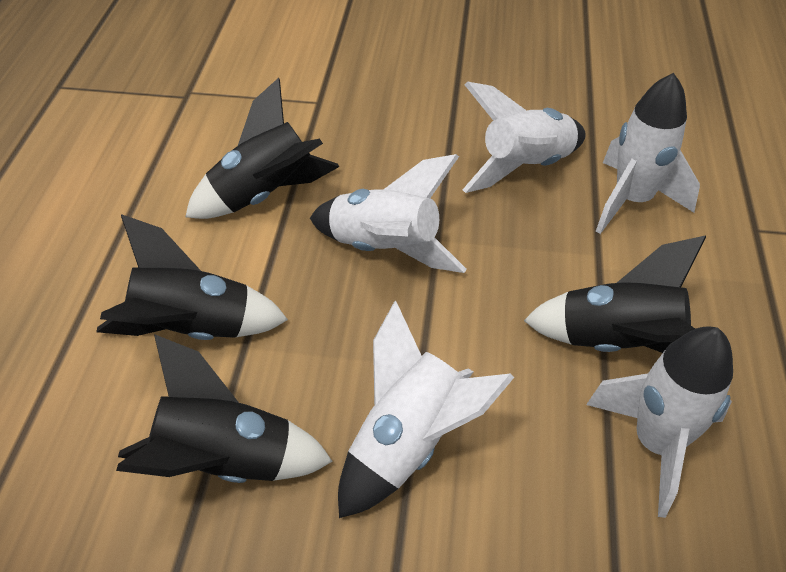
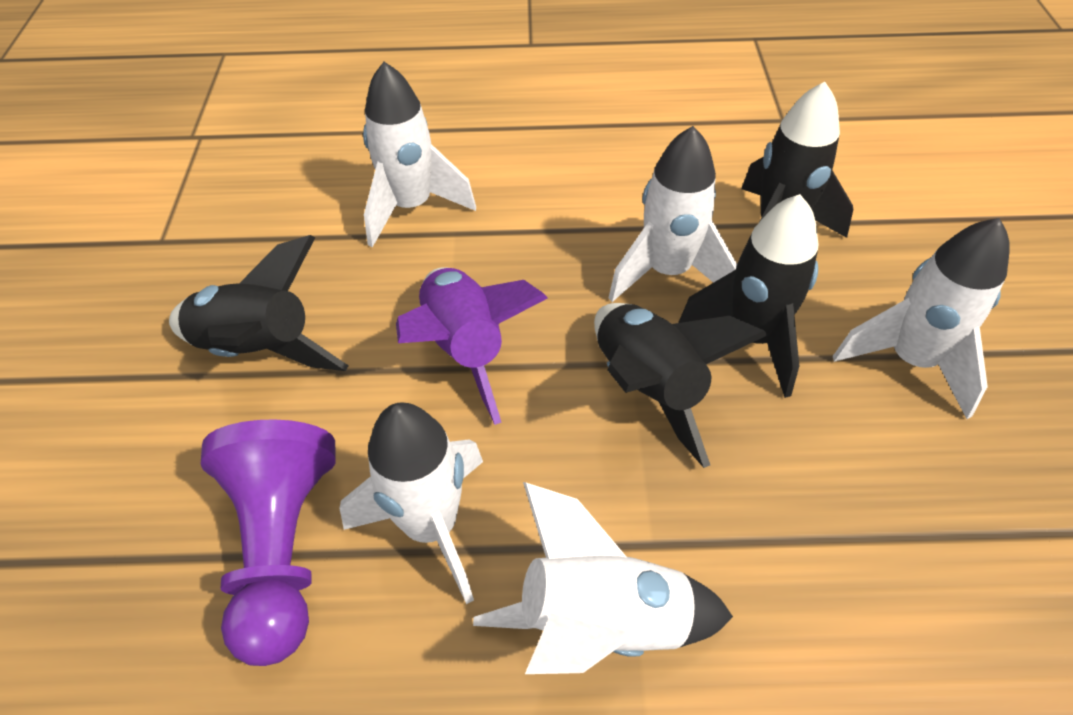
purple pawn: 0 -> 1
purple rocket: 0 -> 1

